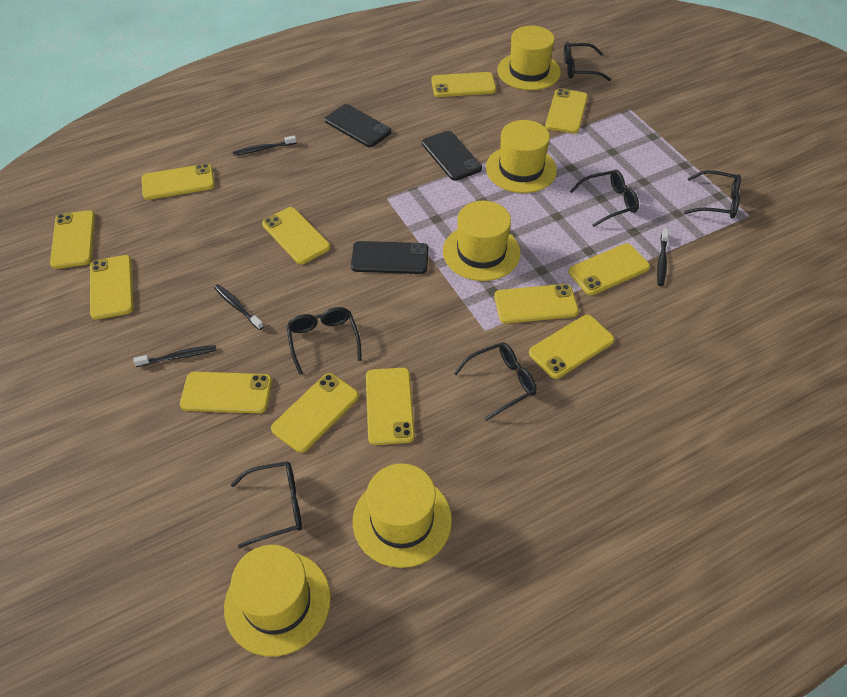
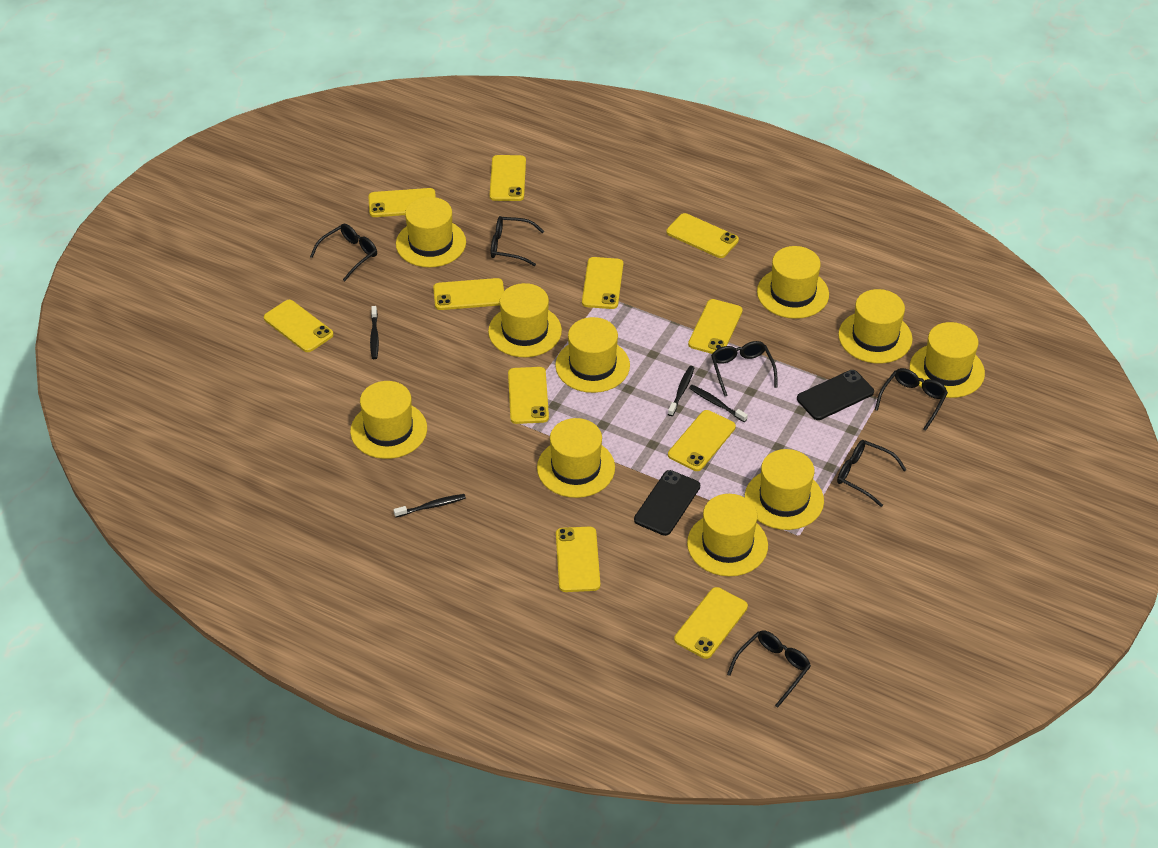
black phone: 3 -> 2
yellow hat: 5 -> 10
yellow phone: 12 -> 11

